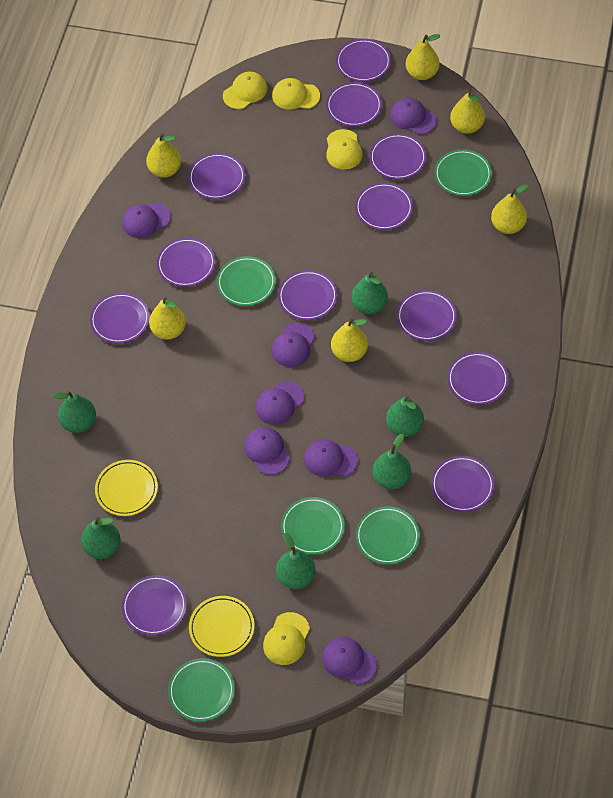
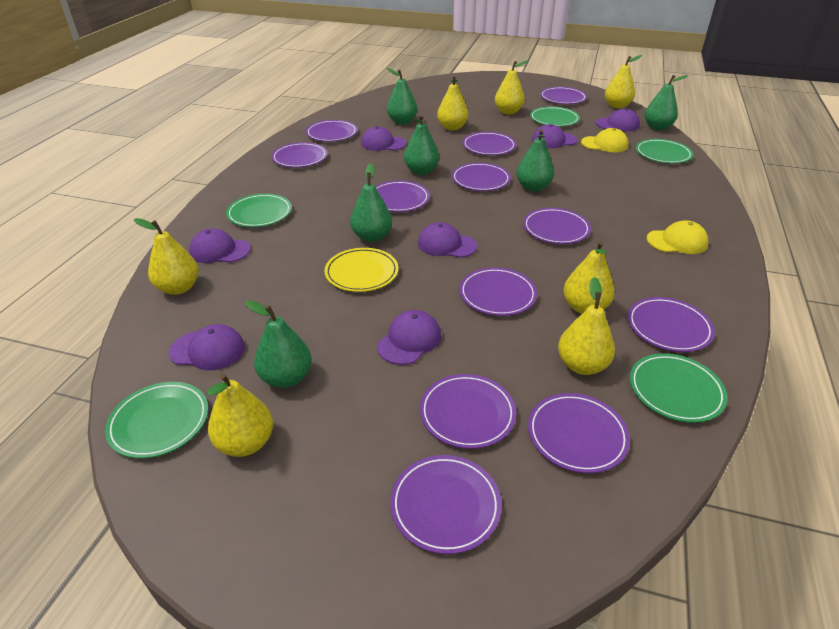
yellow cap: 4 -> 2
yellow pear: 6 -> 7
yellow plate: 2 -> 1

